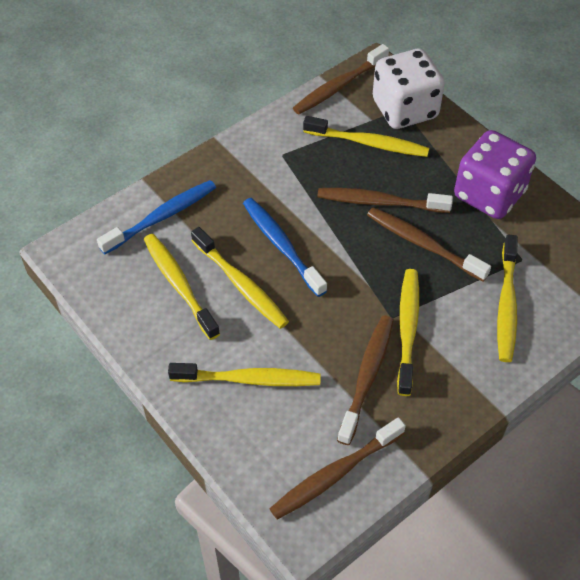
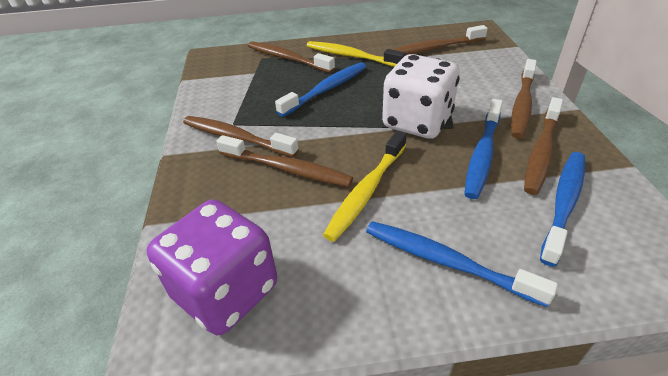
blue toothbrush: 2 -> 4
brown toothbrush: 5 -> 6
yellow toothbrush: 6 -> 2

